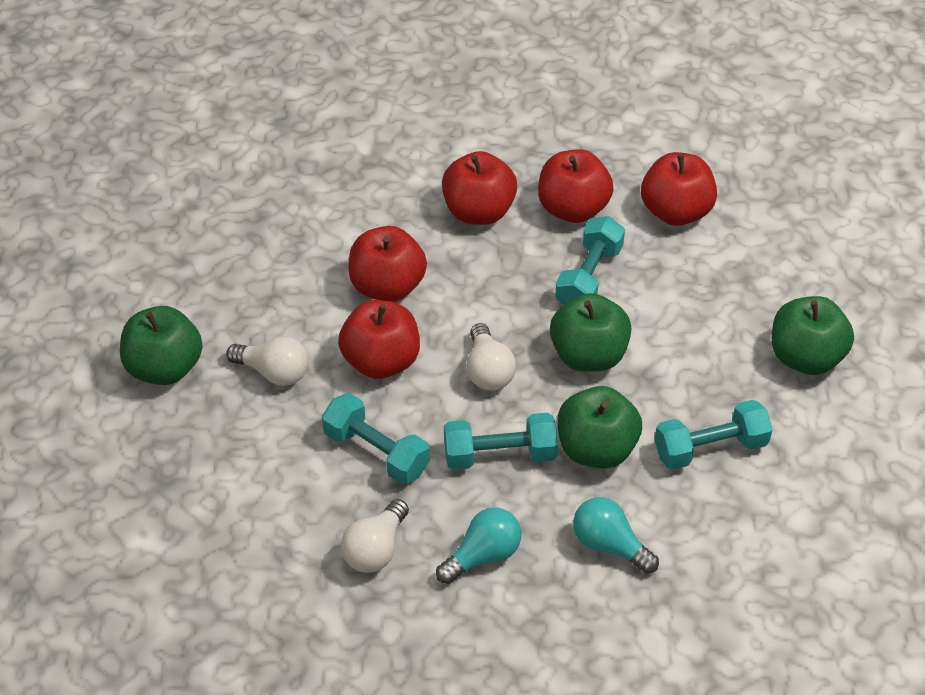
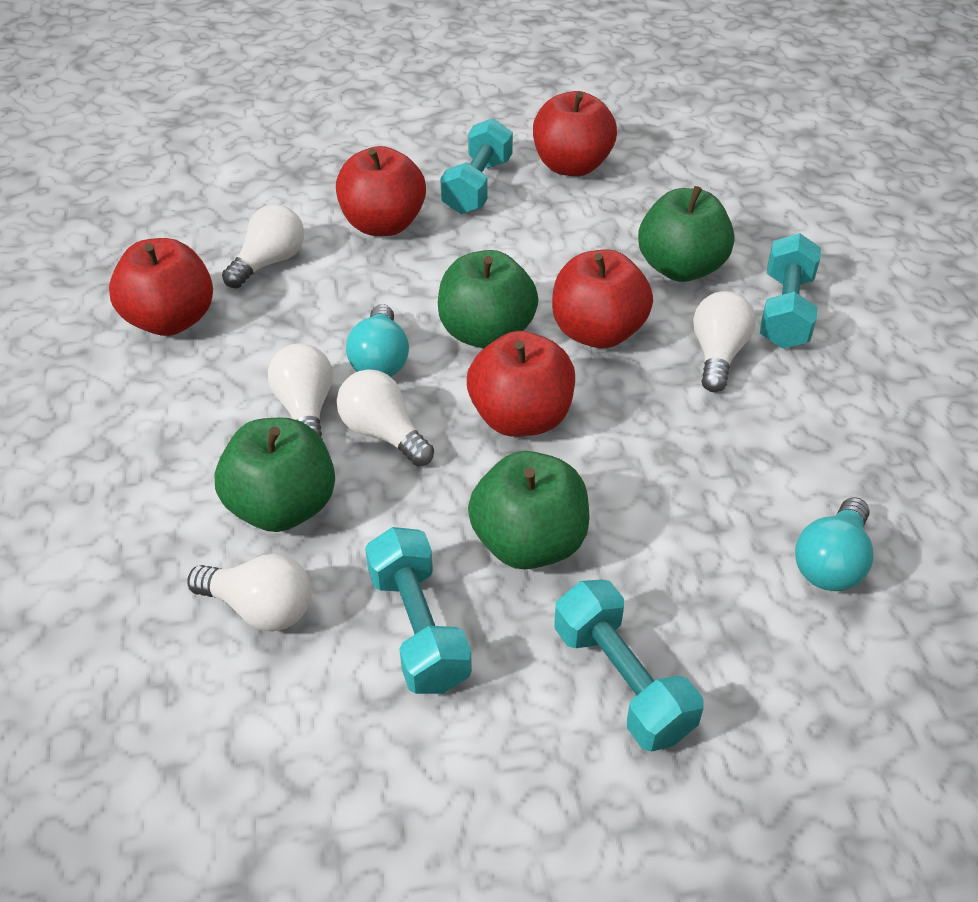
white light bulb: 3 -> 5

